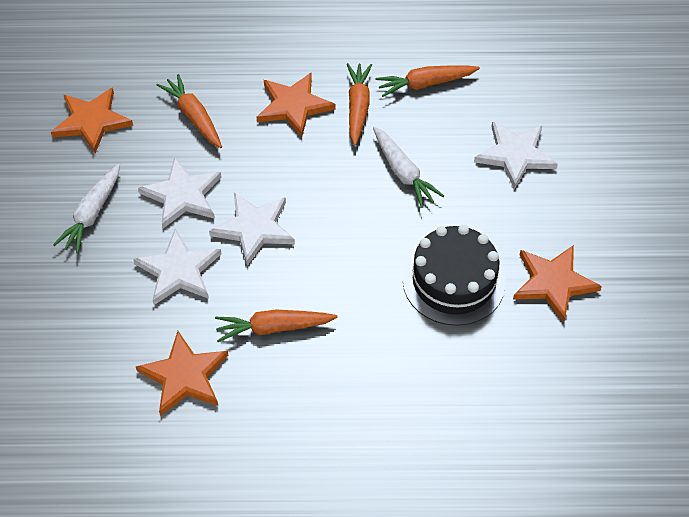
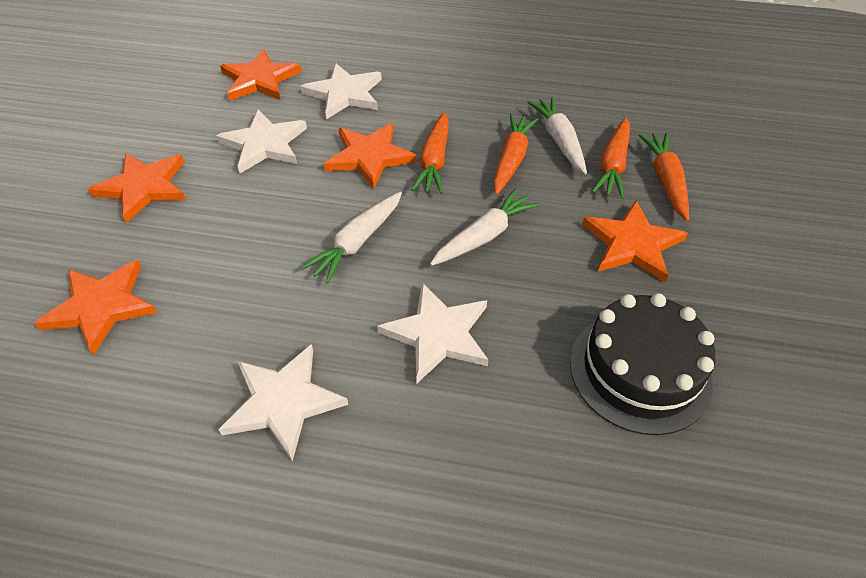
orange star: 4 -> 5
white carrot: 2 -> 3

